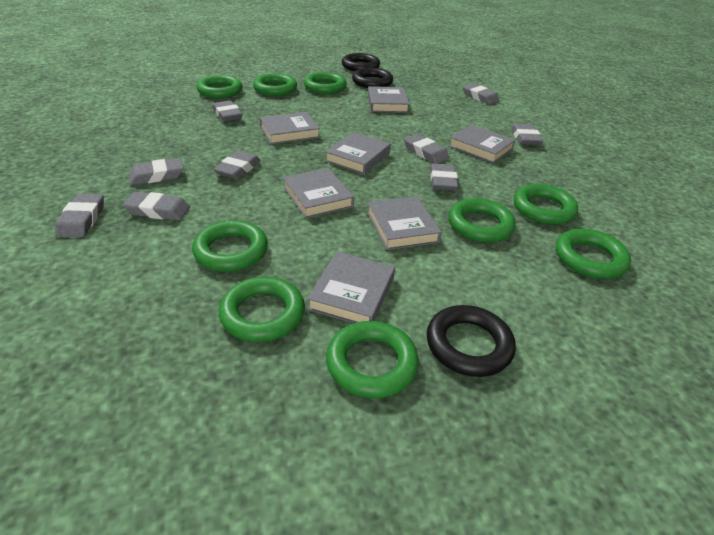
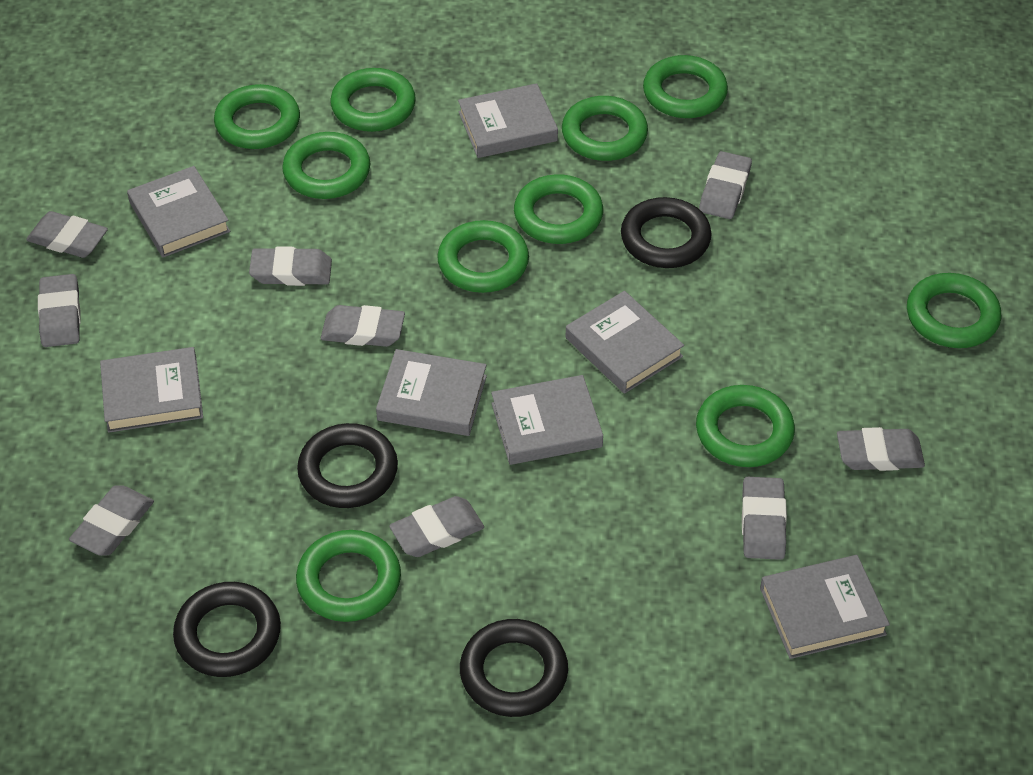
black ring: 3 -> 4
green ring: 9 -> 10

